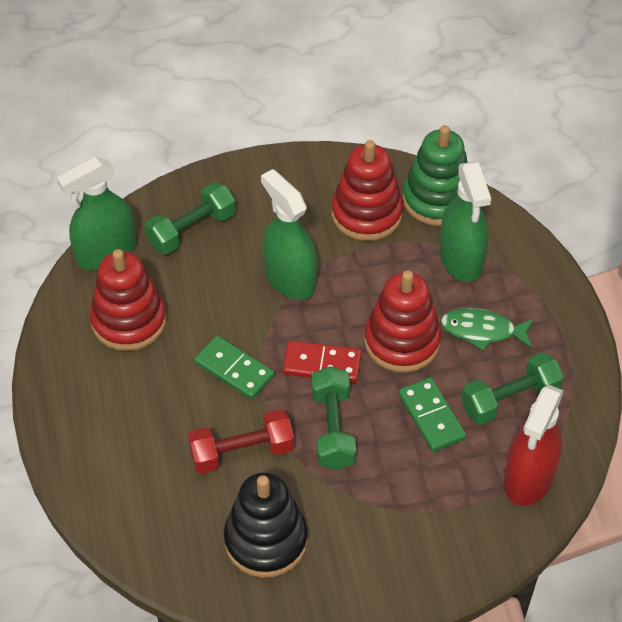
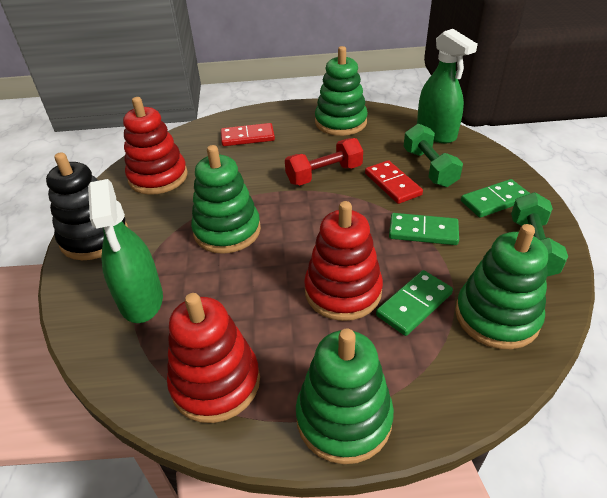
green domino: 2 -> 3
green dumbbell: 3 -> 2
green fish: 1 -> 0
green spray bottle: 3 -> 2
green stacking toy: 1 -> 4
red domino: 1 -> 2
red spray bottle: 1 -> 0

